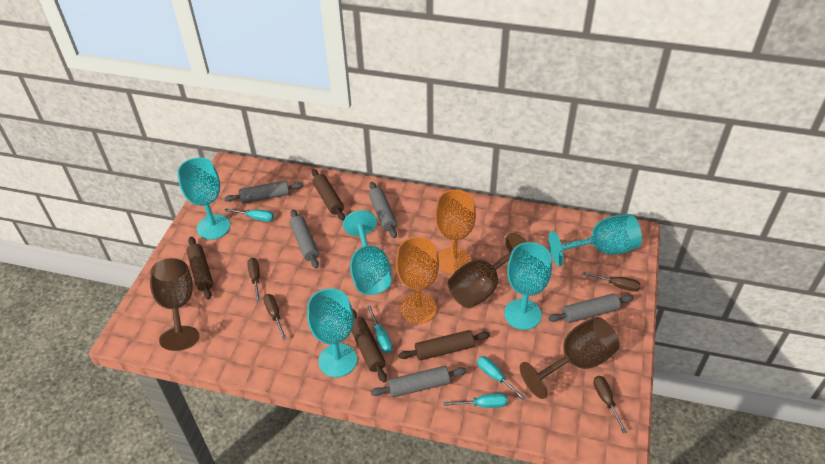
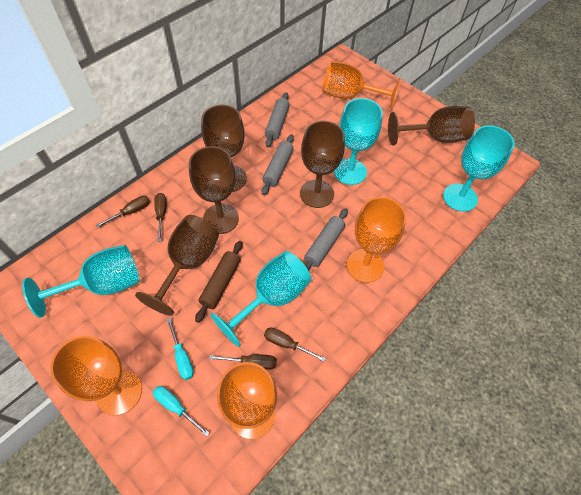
brown goblet: 3 -> 5
brown rolling pin: 4 -> 1
grey rolling pin: 5 -> 3
orange goblet: 2 -> 4
turquoise goblet: 5 -> 4
turquoise screwdriver: 4 -> 2

